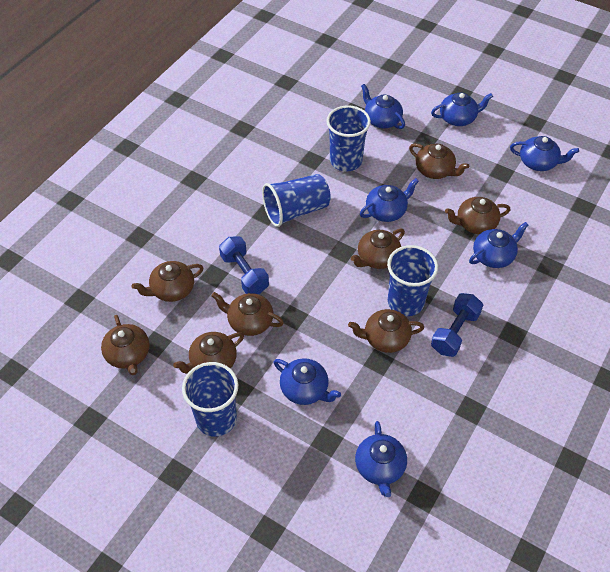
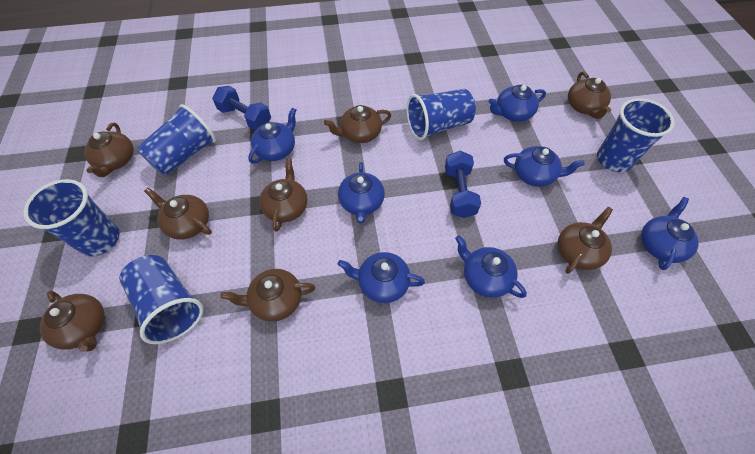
blue cup: 4 -> 5

